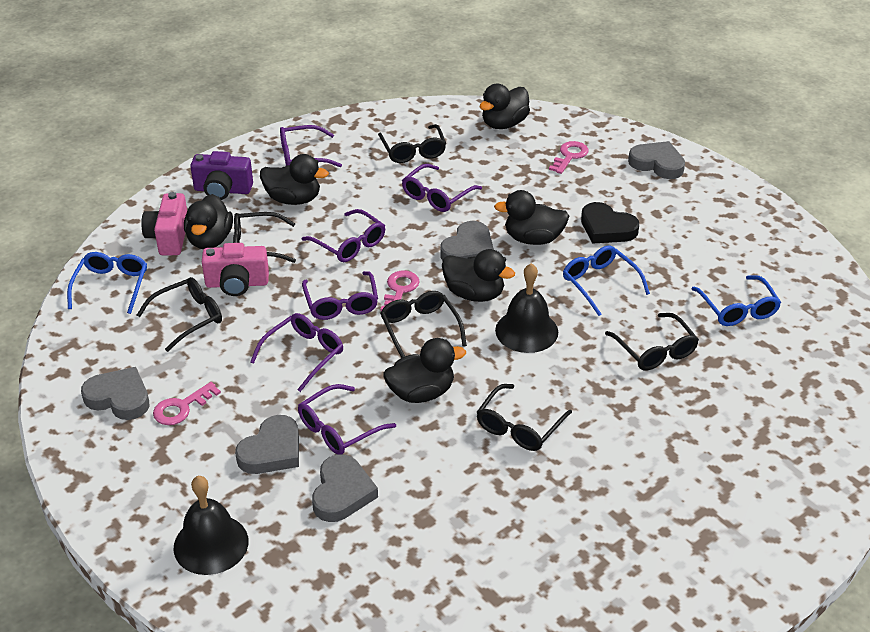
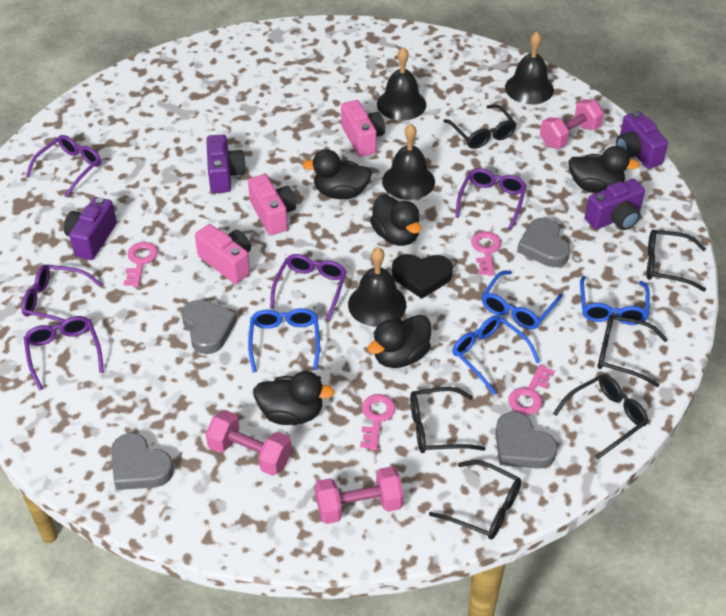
black bell: 2 -> 4
black duck: 6 -> 5
blue glasses: 3 -> 4
grey heart: 5 -> 4
pink camera: 2 -> 3
pink dumbbell: 0 -> 3
pink key: 3 -> 4
purple camera: 1 -> 4
purple glasses: 6 -> 5

